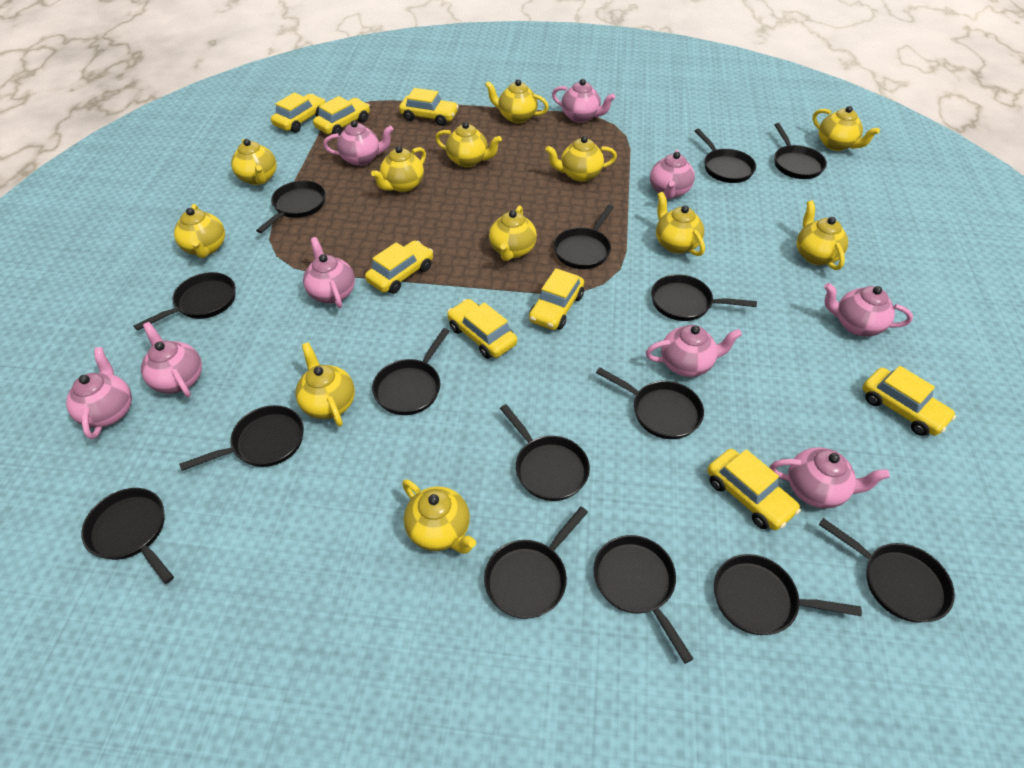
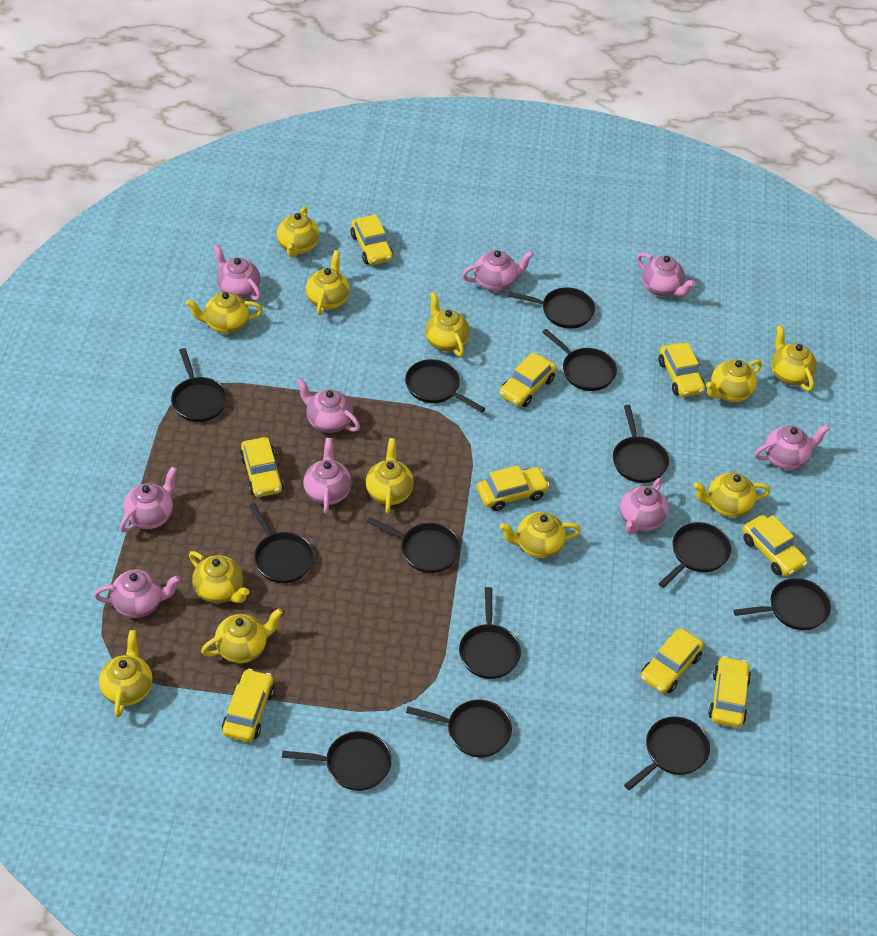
black pan: 15 -> 13
yellow car: 8 -> 9

